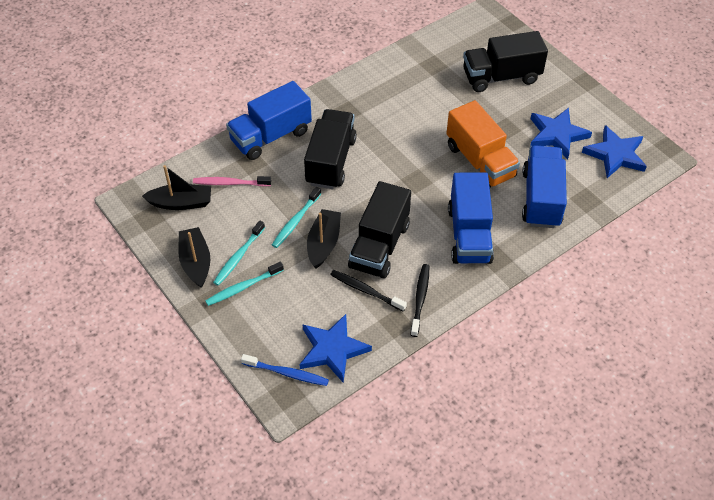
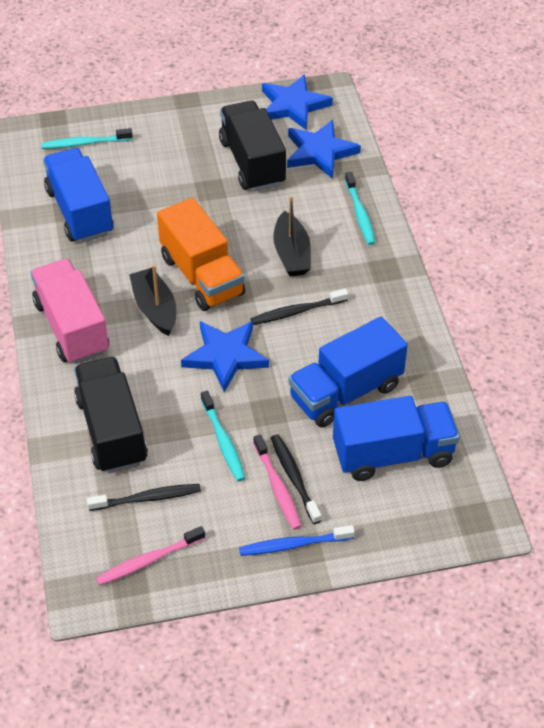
black boat: 3 -> 2
black toothbrush: 2 -> 3
black truck: 3 -> 2
pink toothbrush: 1 -> 2
pink truck: 0 -> 1

